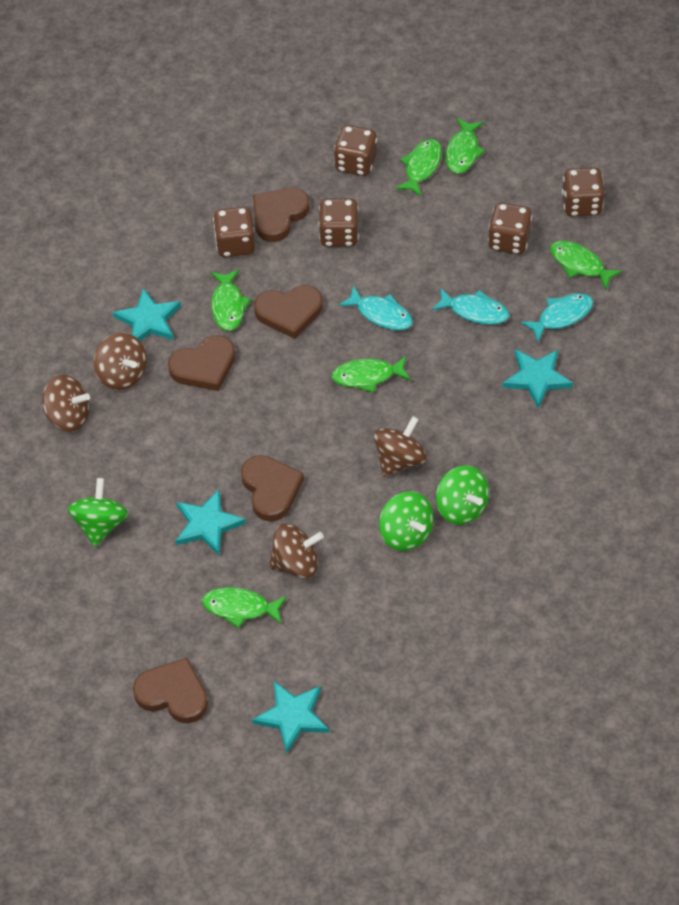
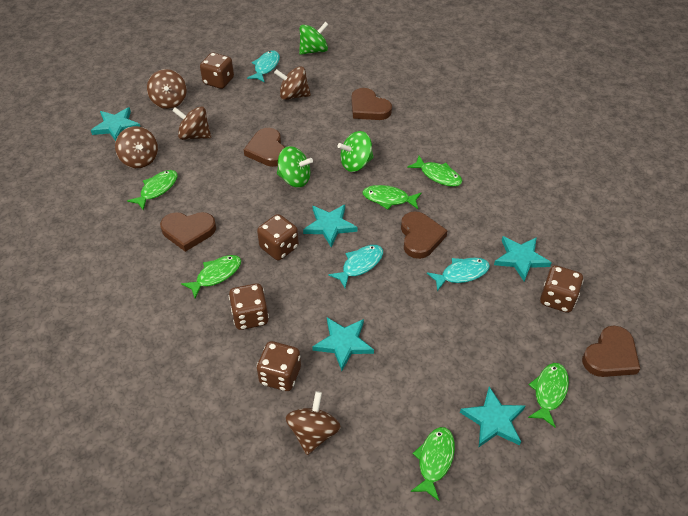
brown spinning top: 4 -> 5
turquoise star: 4 -> 5

